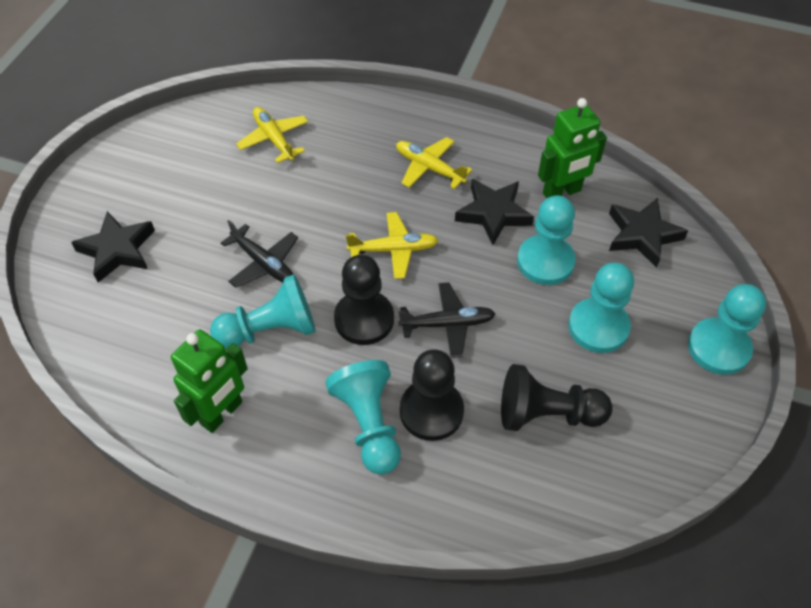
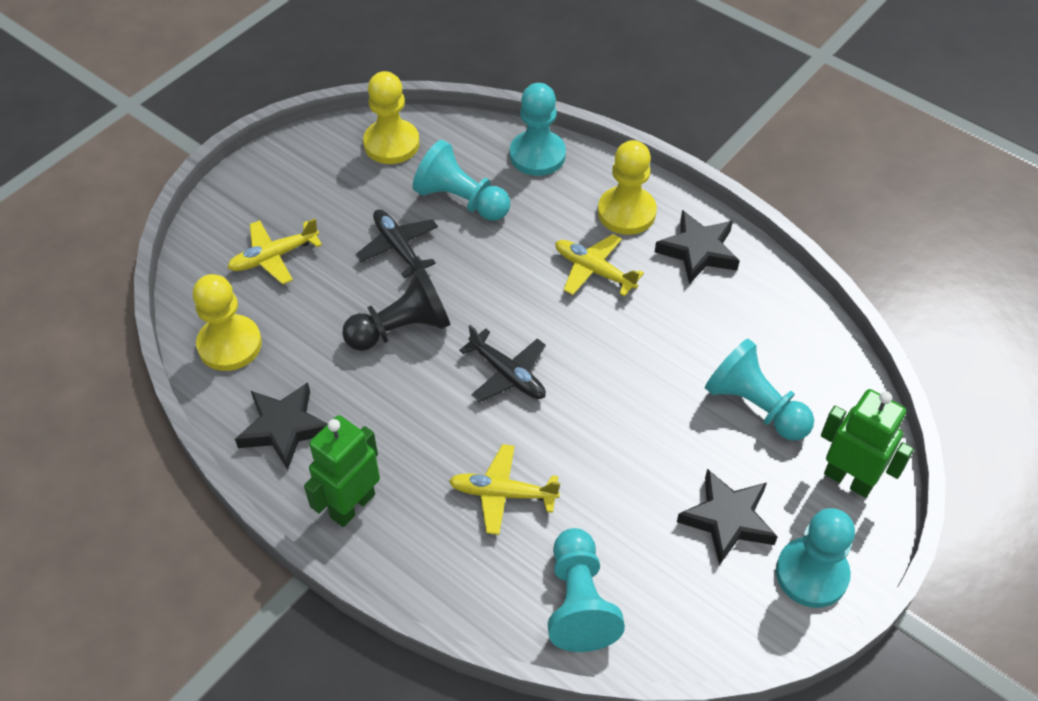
black pawn: 3 -> 1
yellow pawn: 0 -> 3

